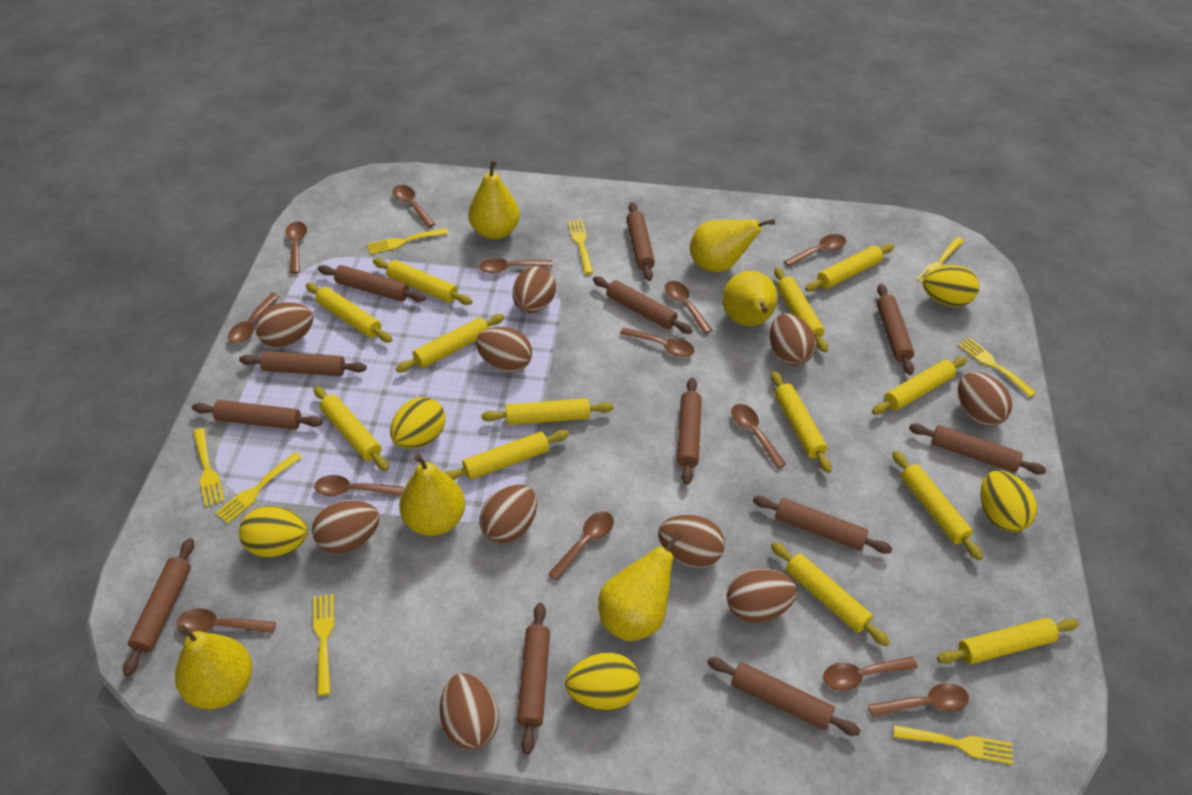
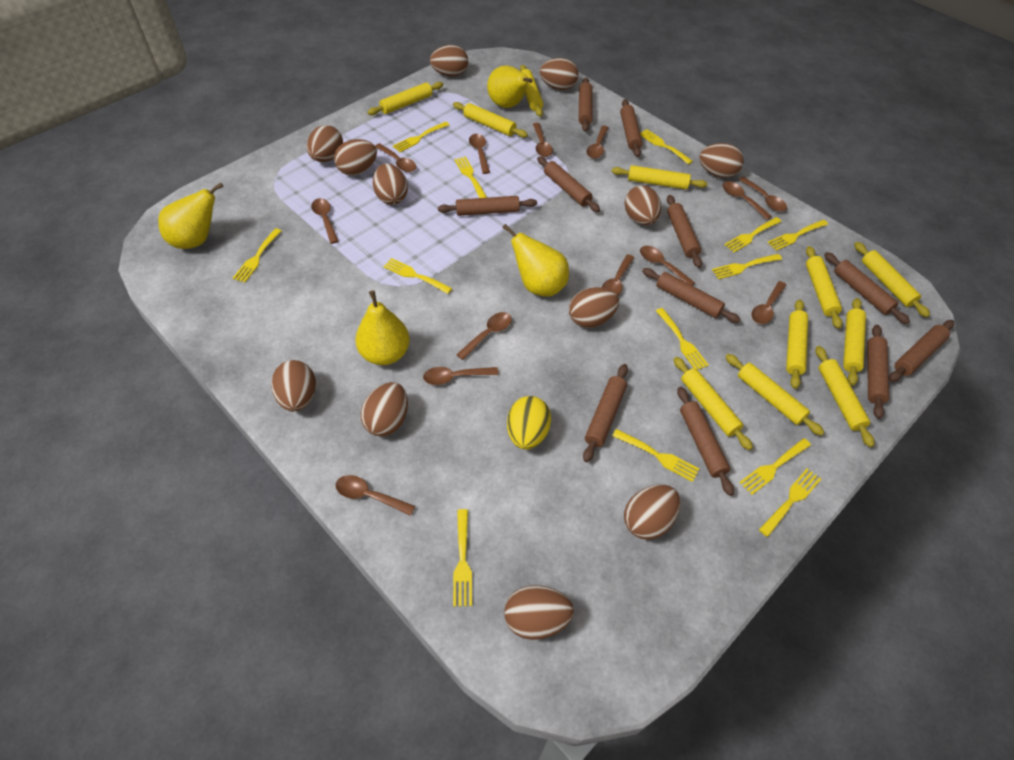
brown egg: 10 -> 12
brown rolling pin: 12 -> 11
yellow egg: 5 -> 1
yellow fork: 8 -> 13
yellow pear: 6 -> 4
yellow rolling pin: 13 -> 11

